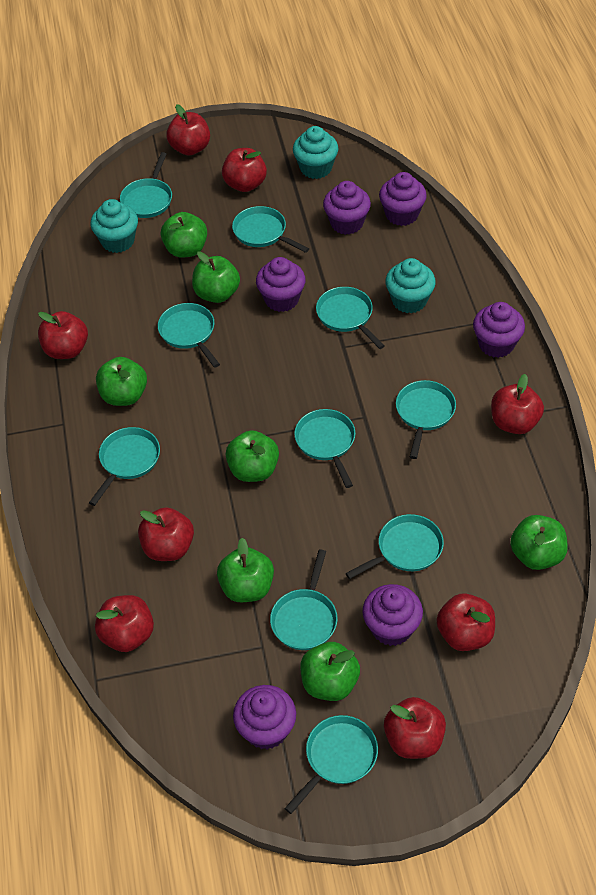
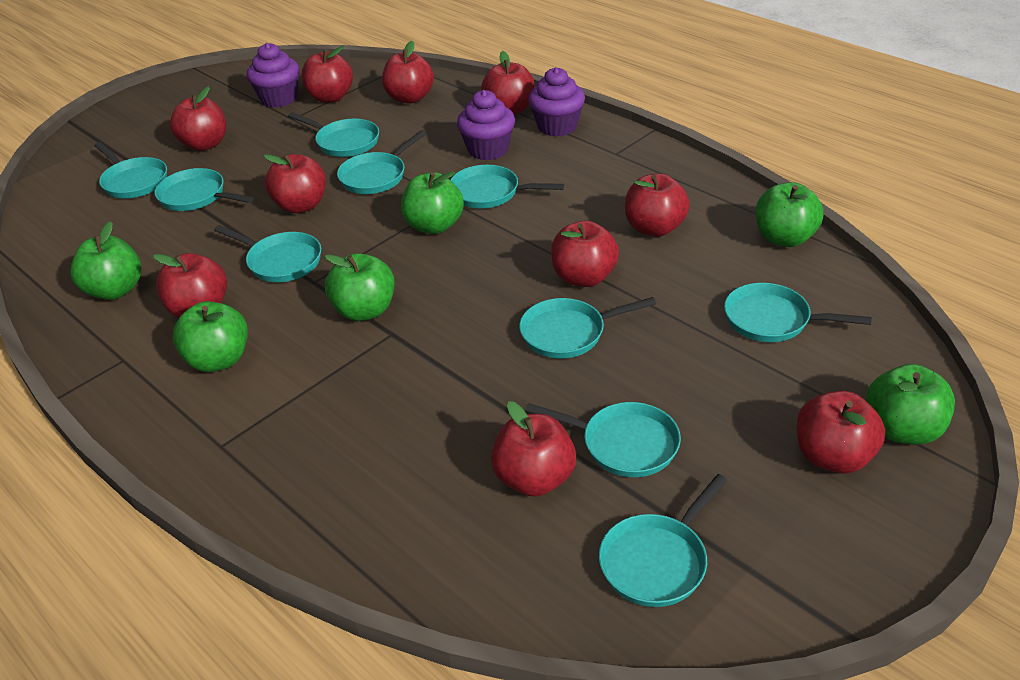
green apple: 7 -> 6
purple cupcake: 6 -> 3
red apple: 8 -> 10
turquoise cupcake: 3 -> 0

